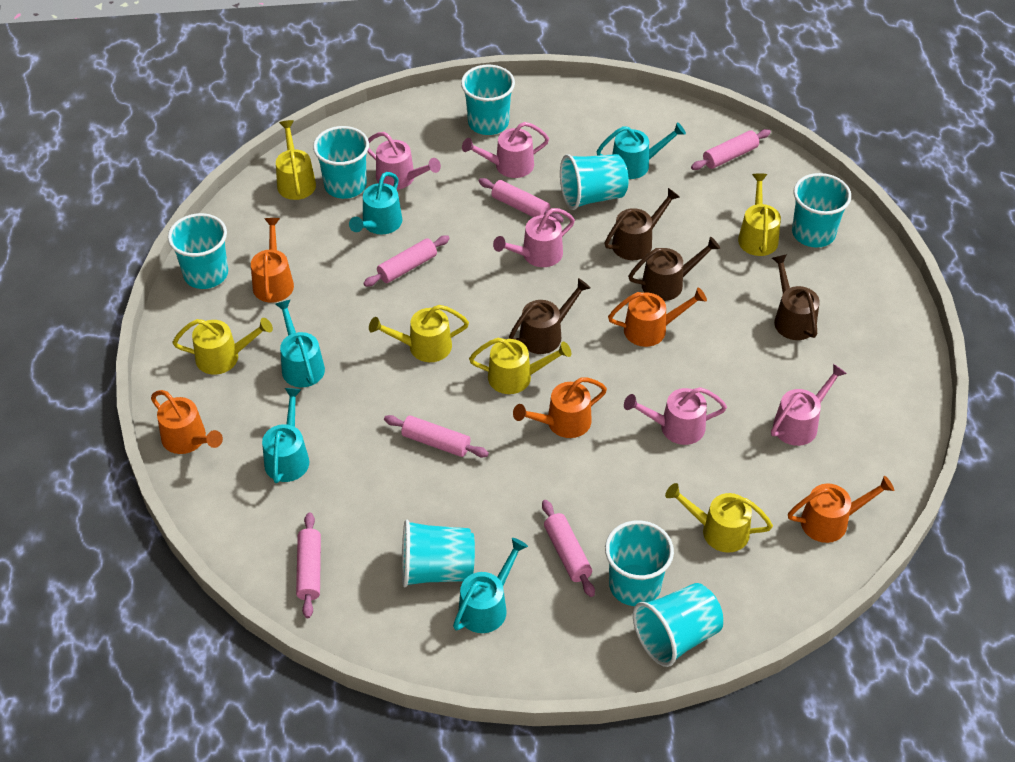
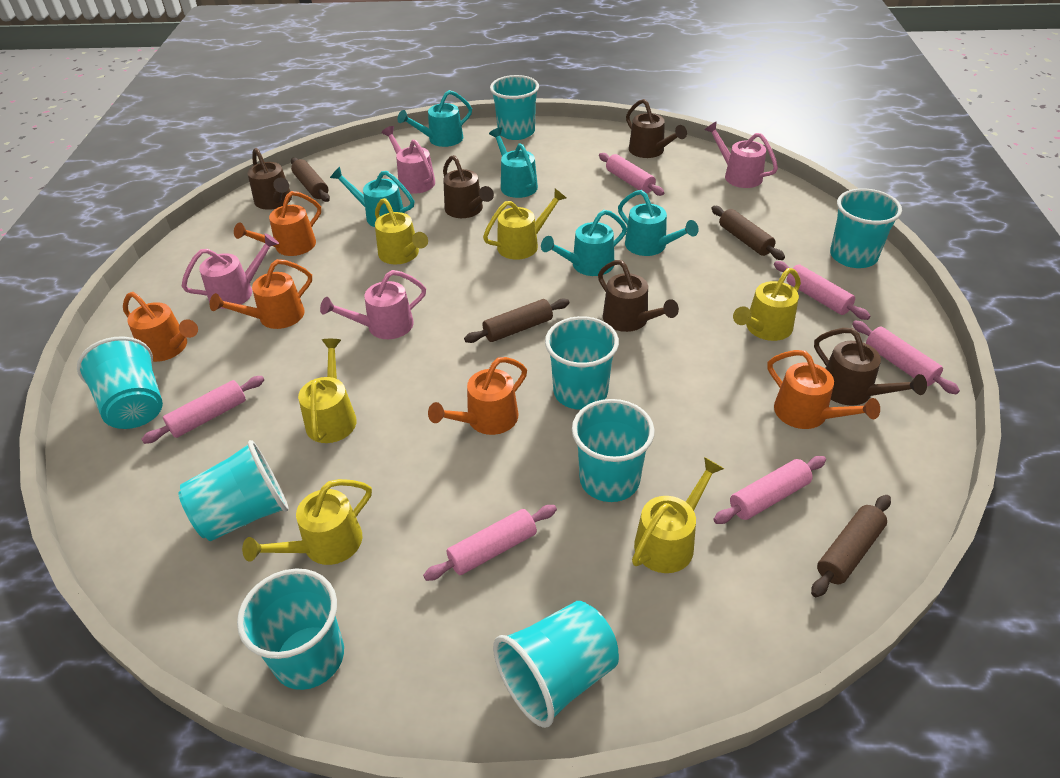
brown rolling pin: 0 -> 4
brown watering can: 4 -> 5
pink watering can: 5 -> 4

